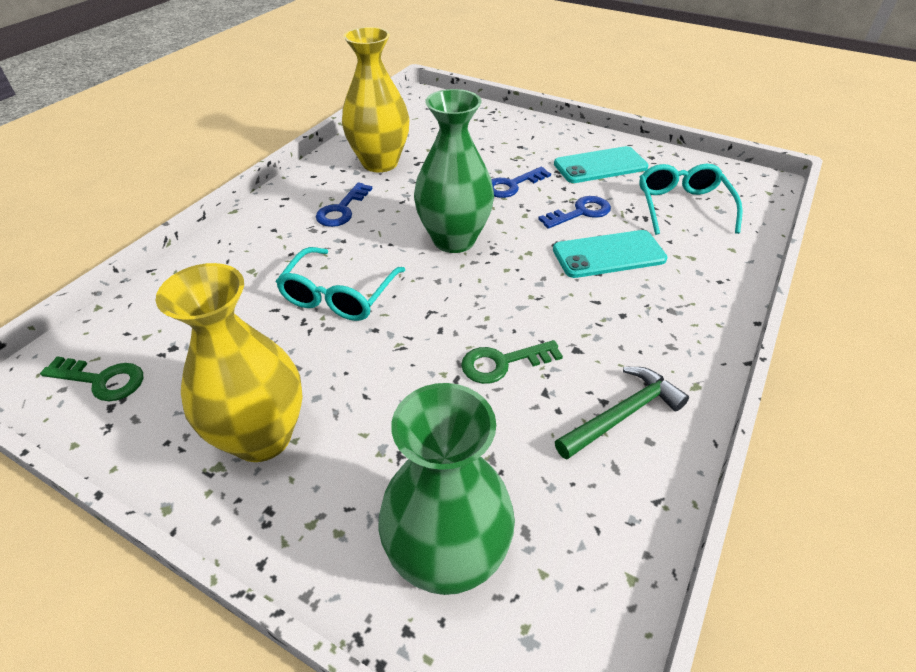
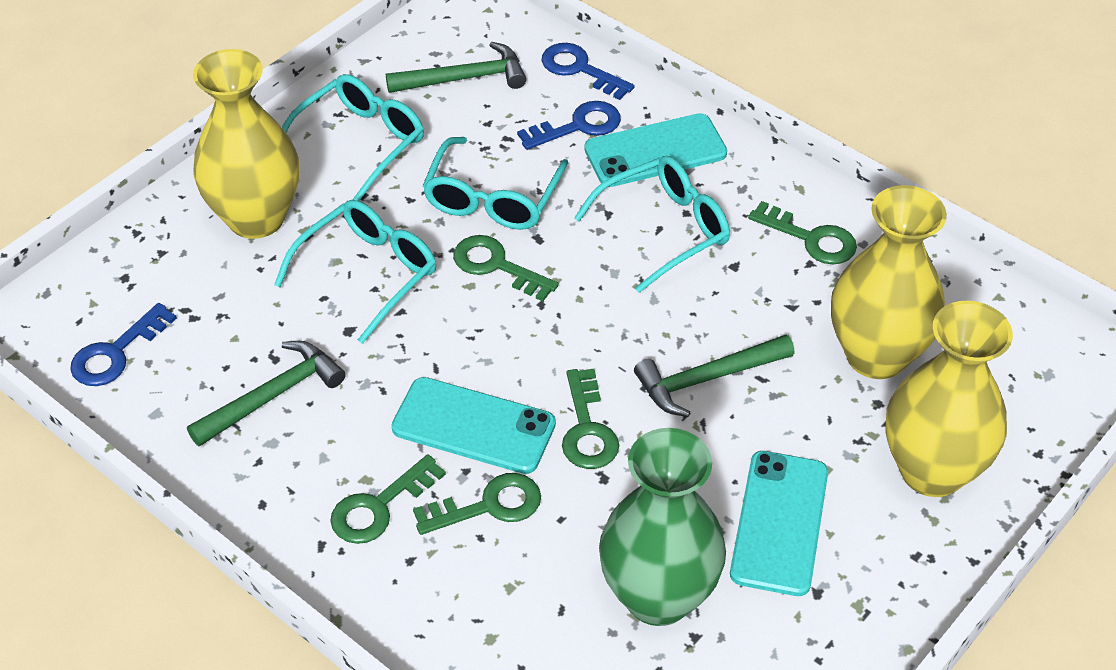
green hammer: 1 -> 3
green key: 2 -> 5
green vase: 2 -> 1
turquoise glasses: 2 -> 4
turquoise phone: 2 -> 3
yellow vase: 2 -> 3

